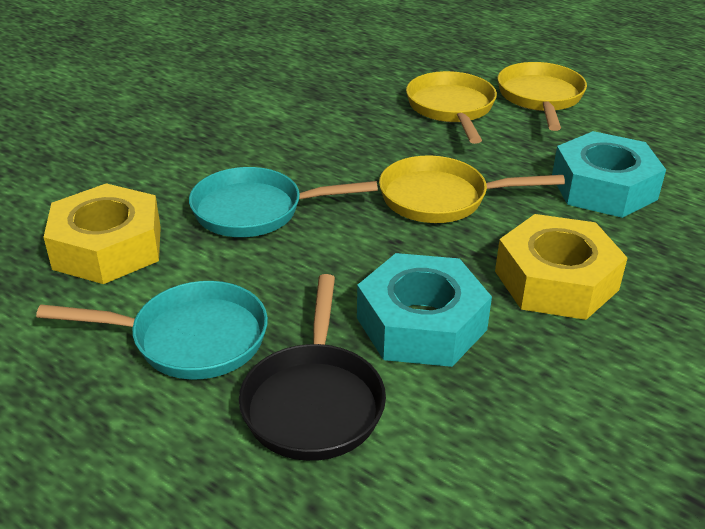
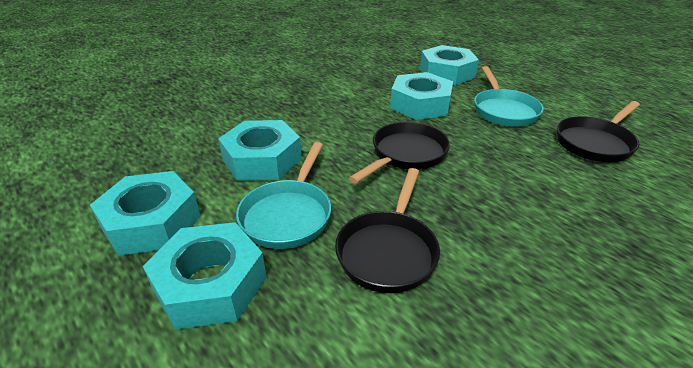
black pan: 1 -> 3
turquoise nut: 2 -> 5
yellow nut: 2 -> 0
yellow pan: 3 -> 0

